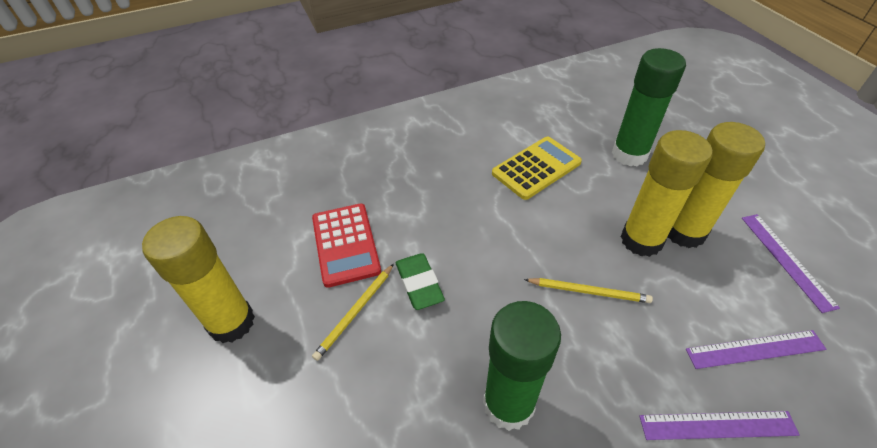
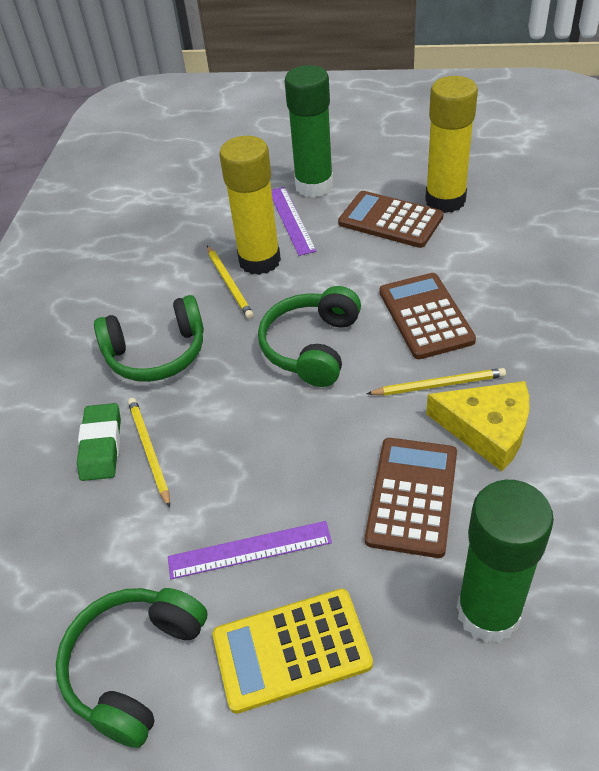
brown calculator: 0 -> 3
green headphones: 0 -> 3
purple ruler: 3 -> 2
red calculator: 1 -> 0
yellow cheese: 0 -> 1
yellow glue stick: 3 -> 2
yellow pencil: 2 -> 3

